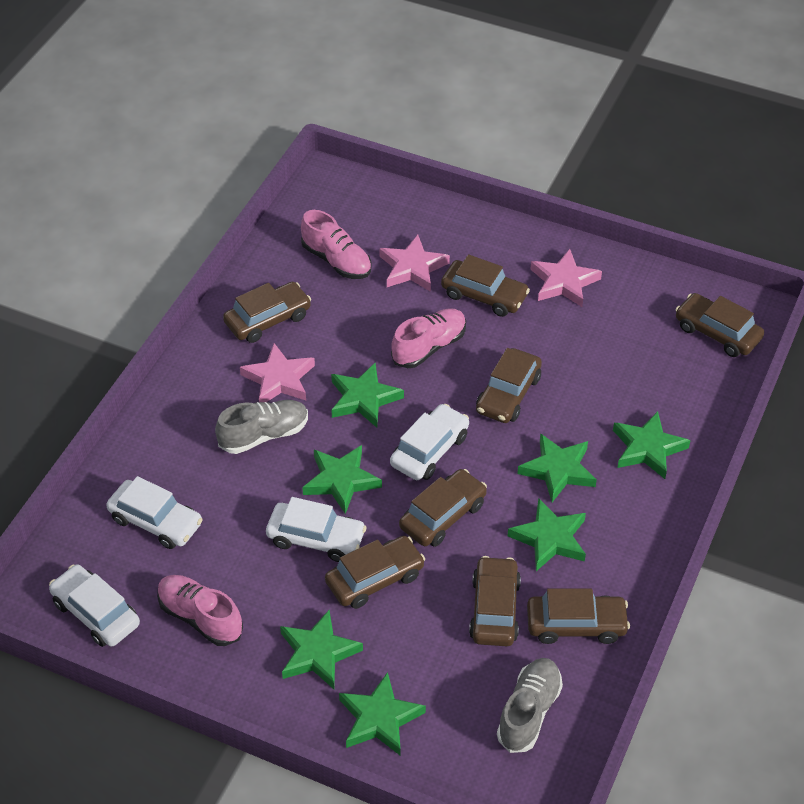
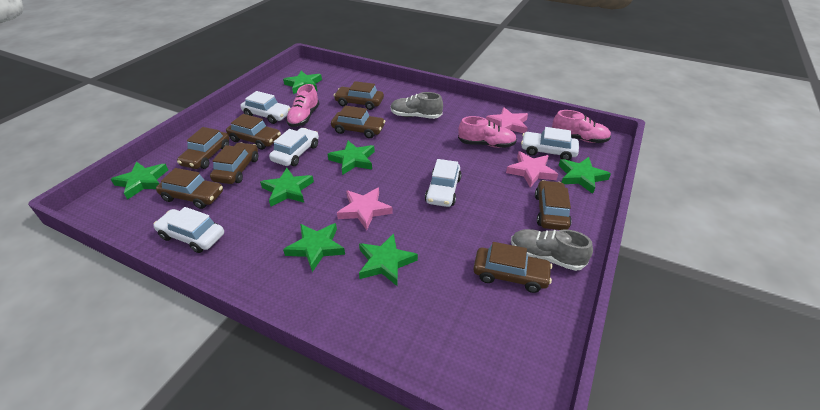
white car: 4 -> 5

